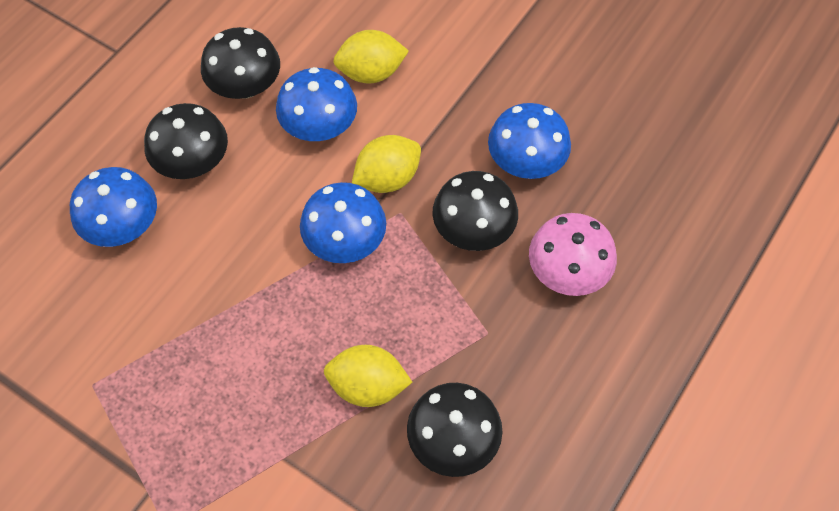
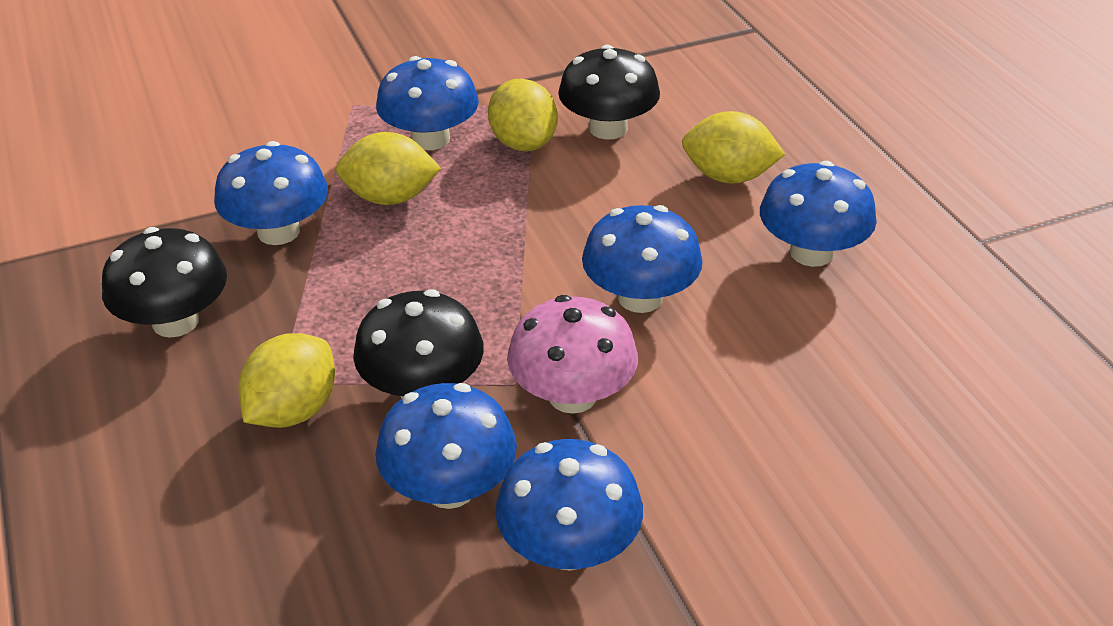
black mushroom: 4 -> 3
blue mushroom: 4 -> 6
yellow lemon: 3 -> 4

